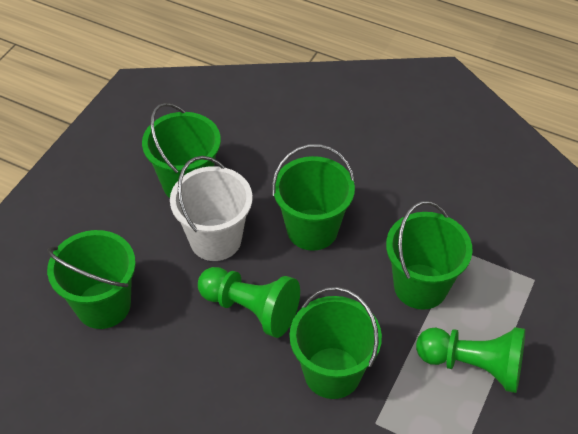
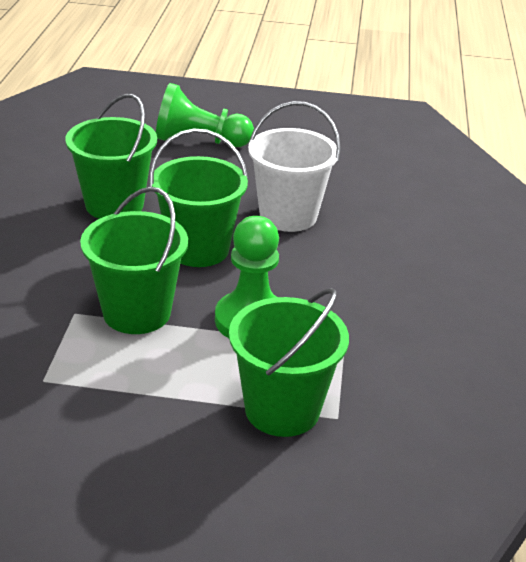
green bucket: 5 -> 4

